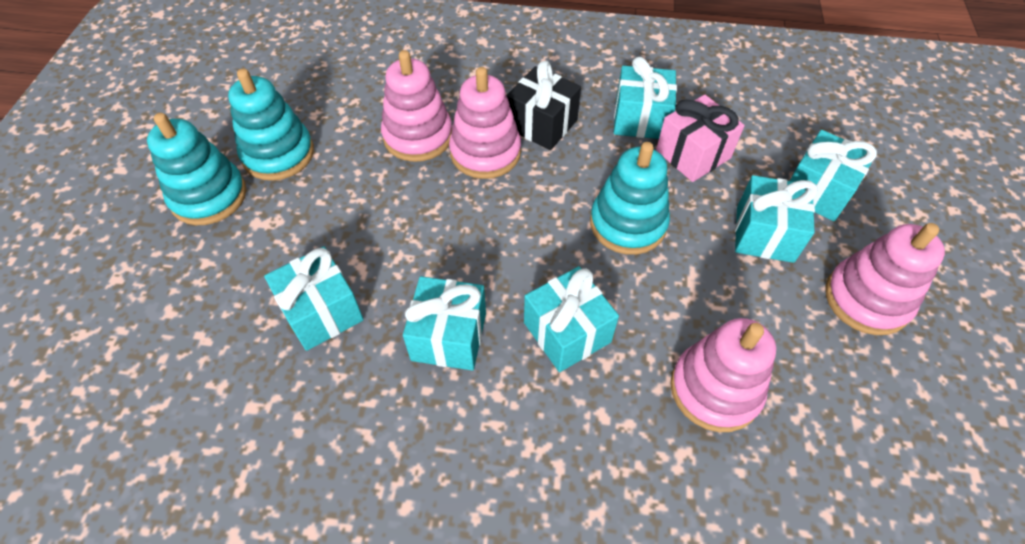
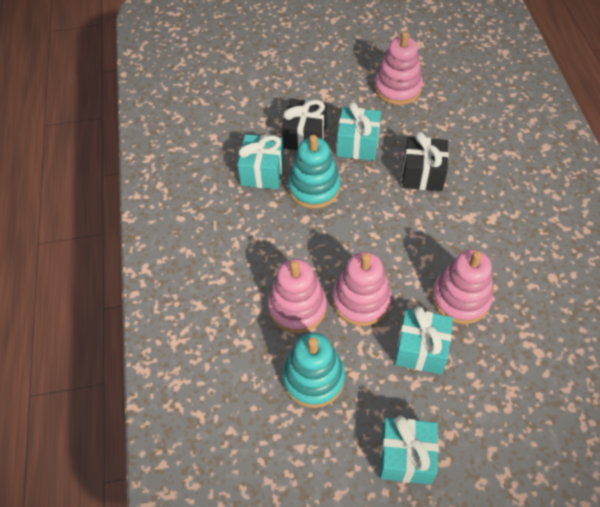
black gift: 1 -> 2
pink gift: 1 -> 0
turquoise gift: 6 -> 4
turquoise stacking toy: 3 -> 2

